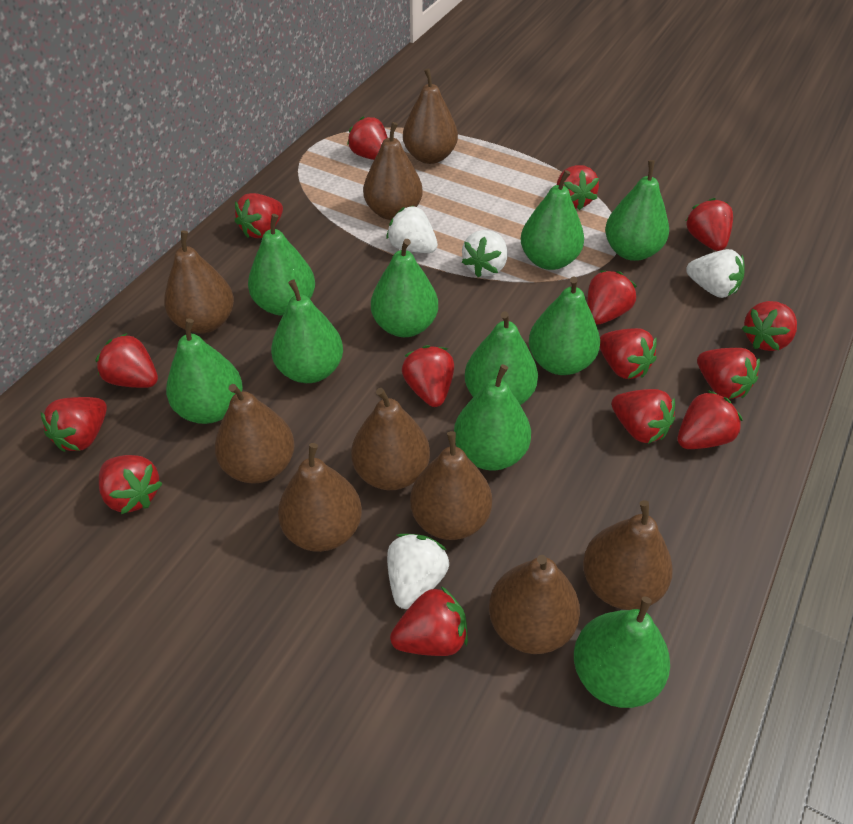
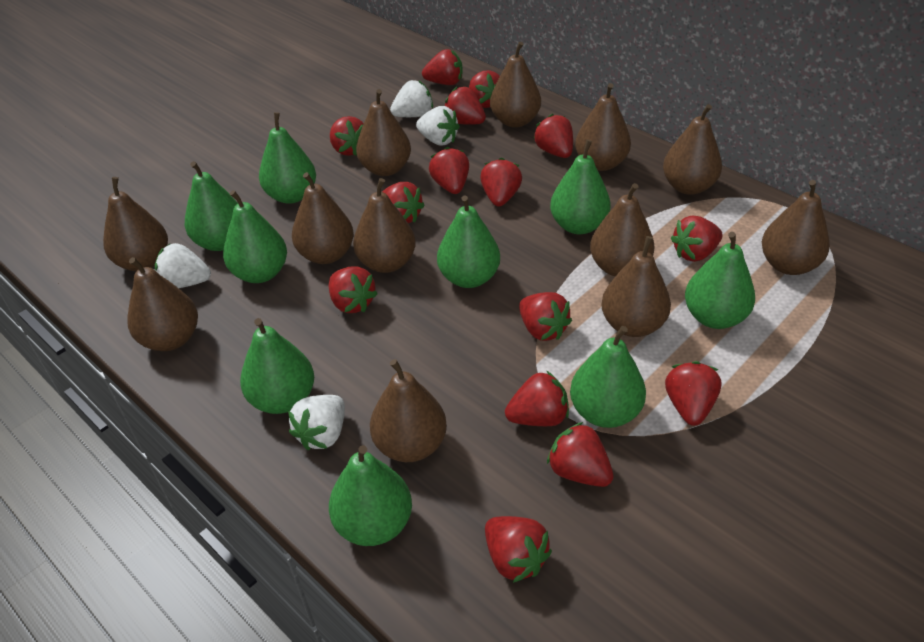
brown pear: 9 -> 12
green pear: 10 -> 9

